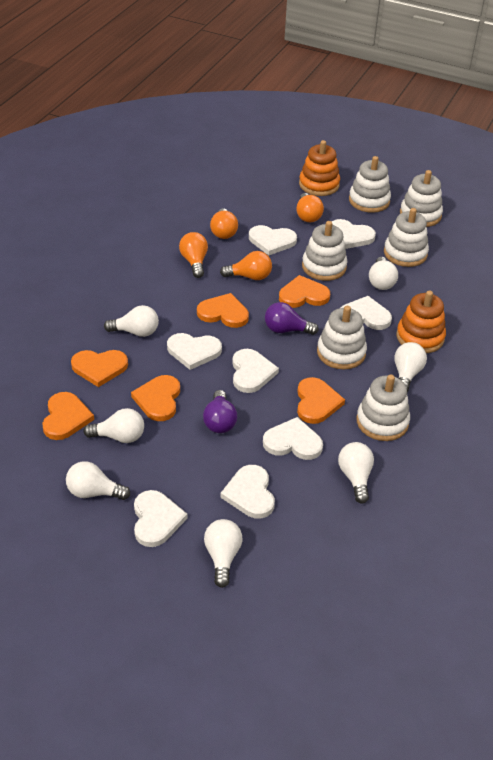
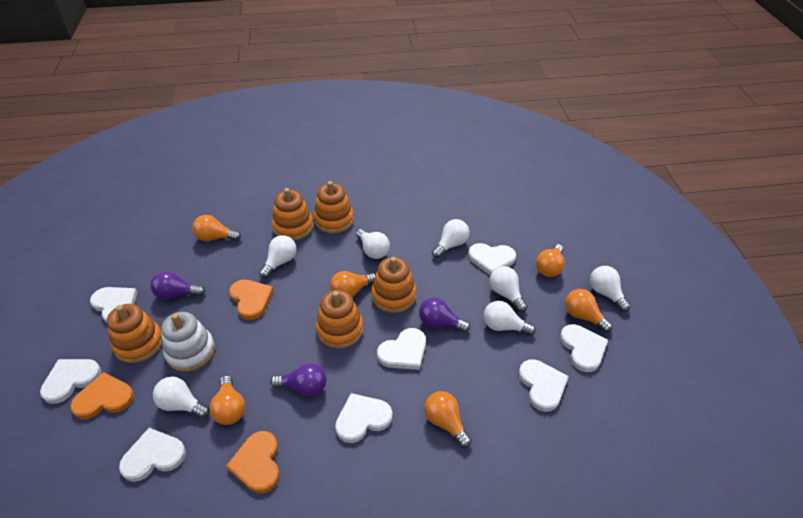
orange heart: 6 -> 3
orange light bulb: 4 -> 6
orange stacking toy: 2 -> 5
purple light bulb: 2 -> 3
white stacking toy: 6 -> 1

